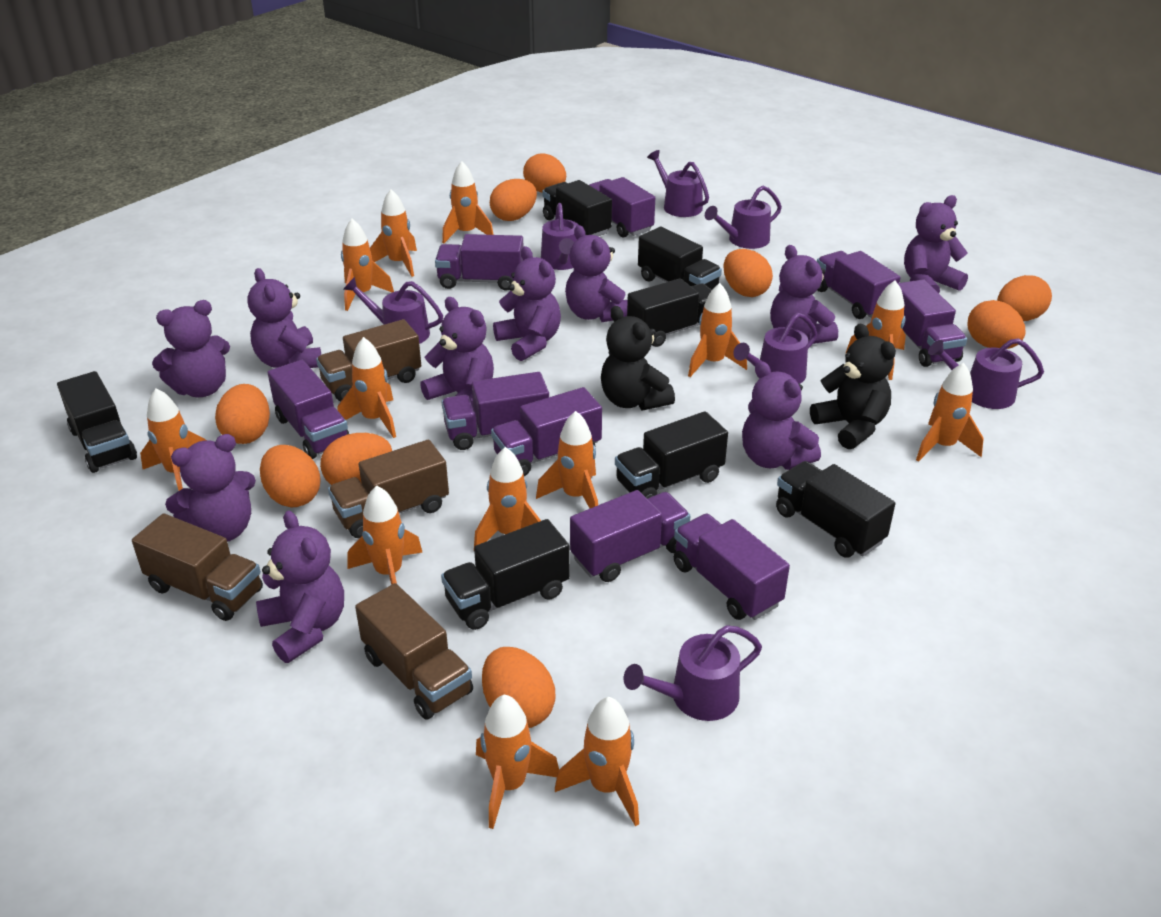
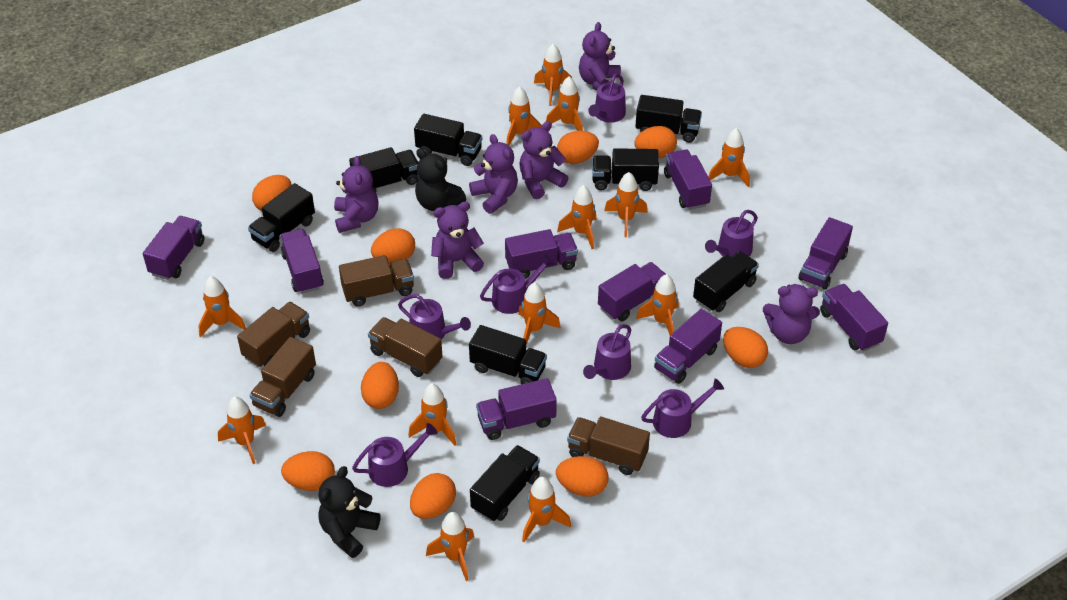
black truck: 7 -> 8
brown truck: 4 -> 5
purple teddy bear: 10 -> 6

